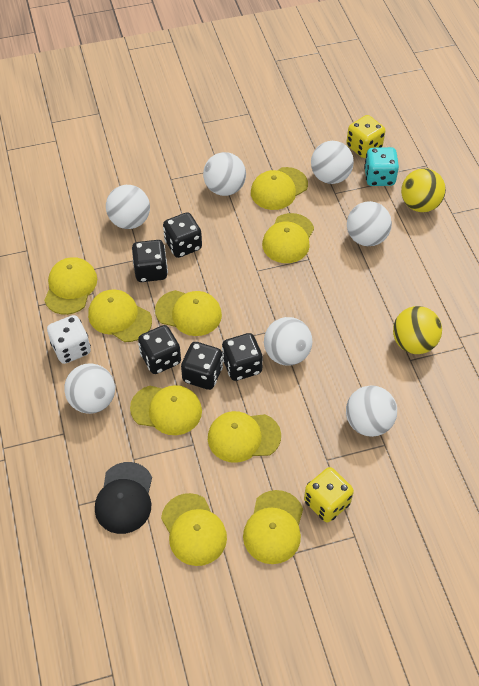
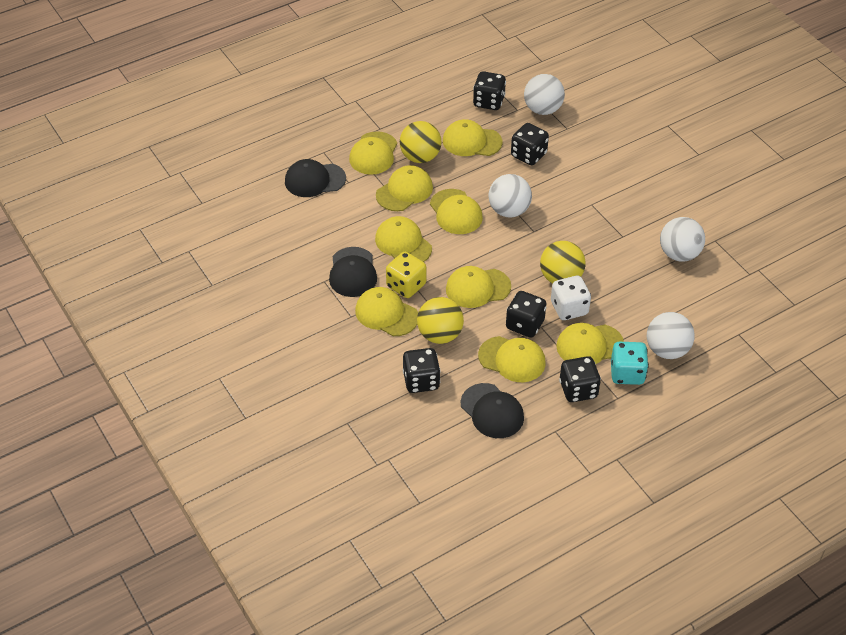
black cap: 1 -> 3
white ball: 7 -> 4
yellow ball: 2 -> 3
yellow dice: 2 -> 1

